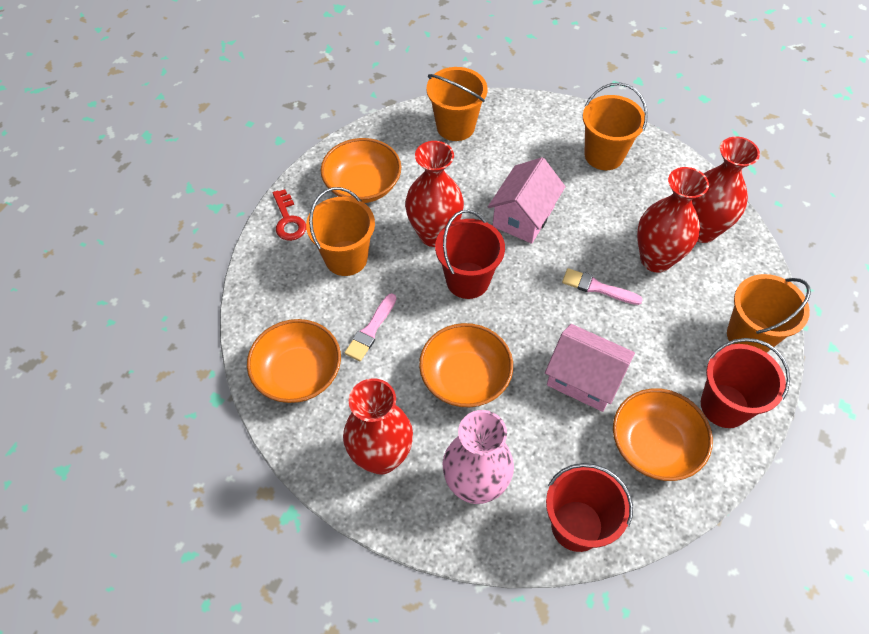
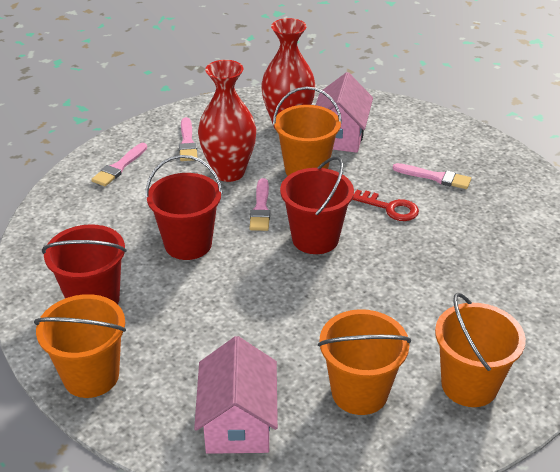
orange bowl: 4 -> 0
pink brush: 2 -> 4
pink vase: 1 -> 0
red vase: 4 -> 2

